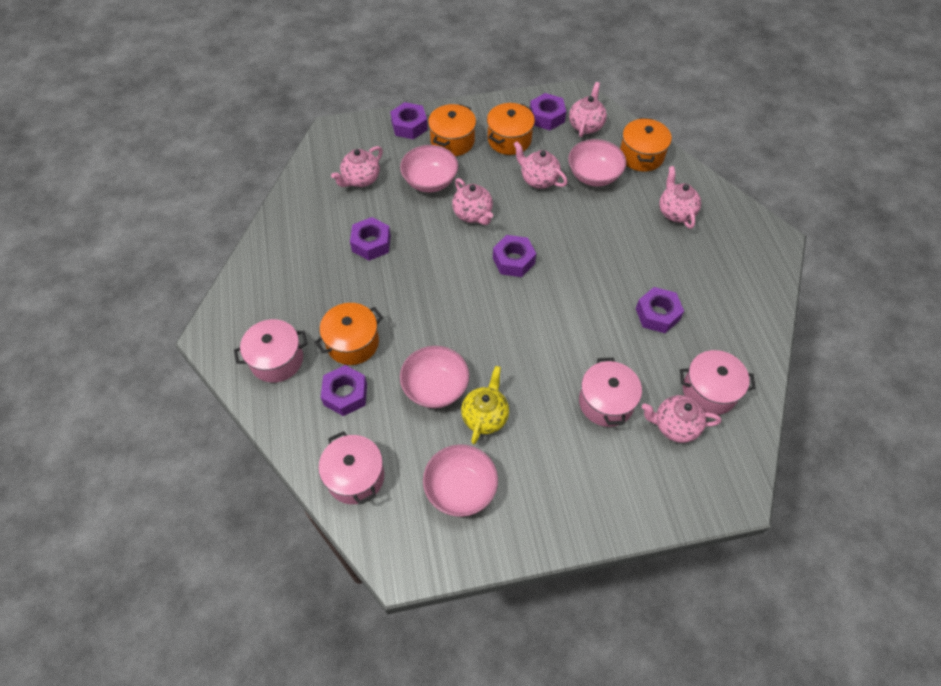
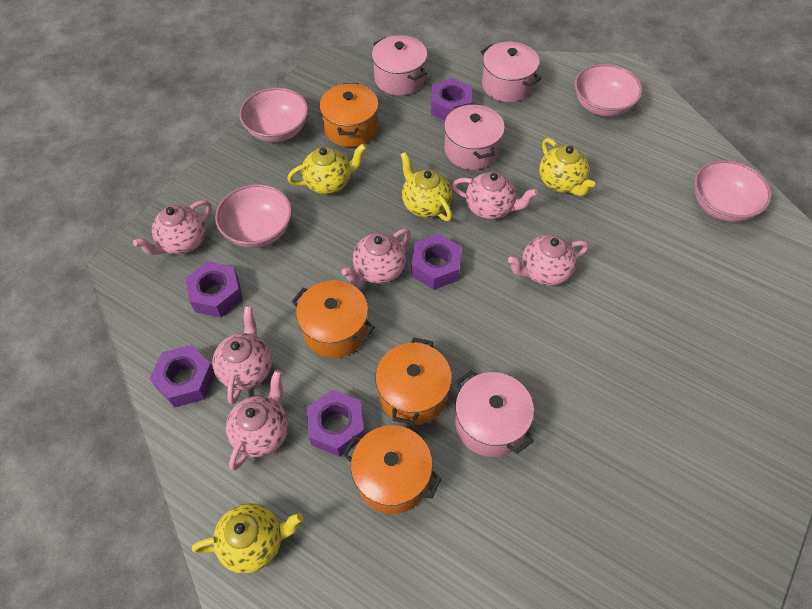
purple nut: 6 -> 5
yellow teapot: 1 -> 4

